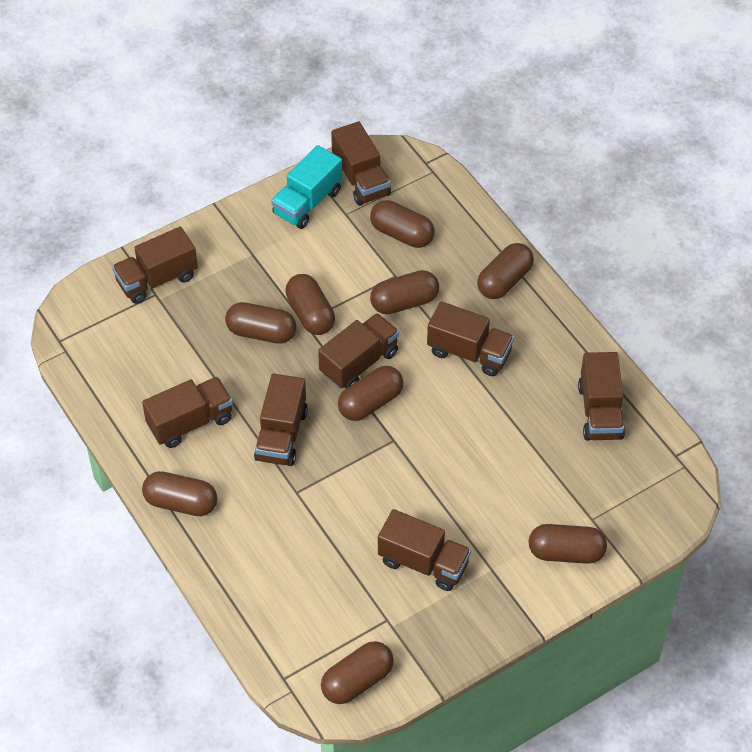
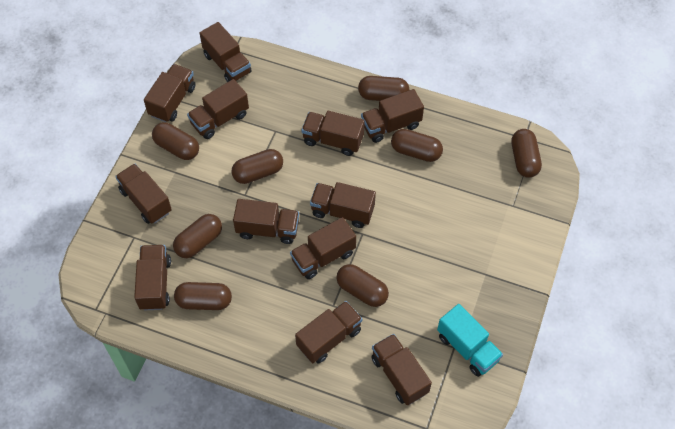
brown capsule: 9 -> 8
brown truck: 8 -> 12

